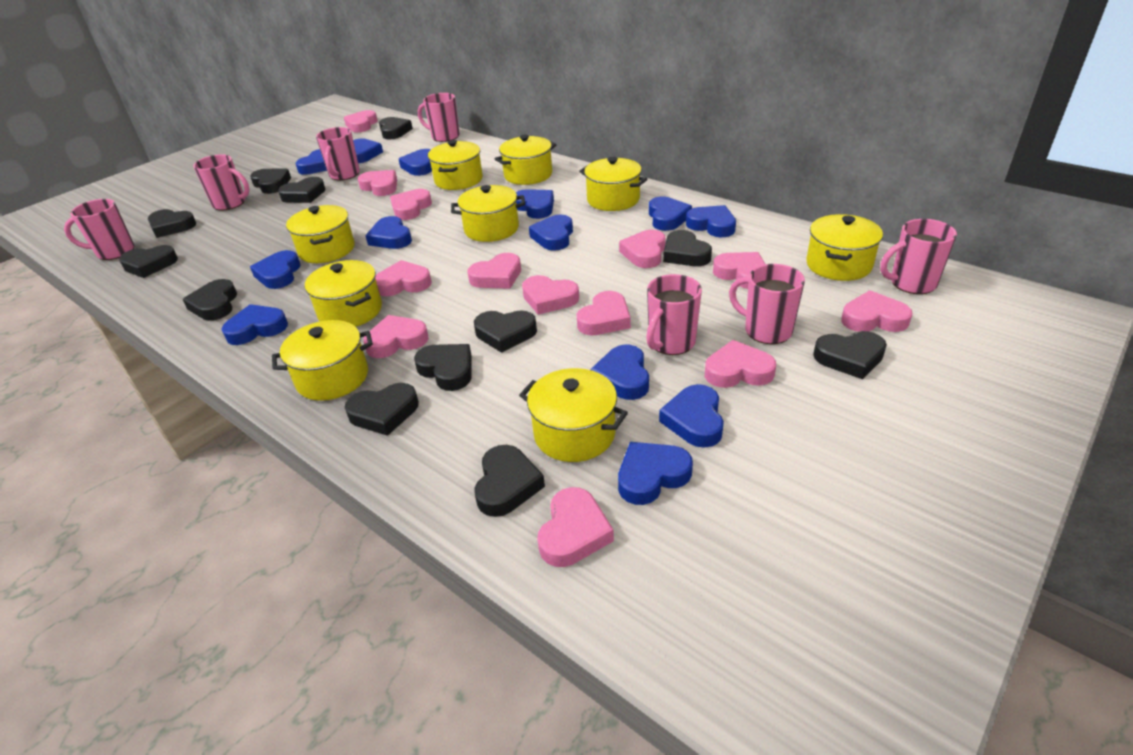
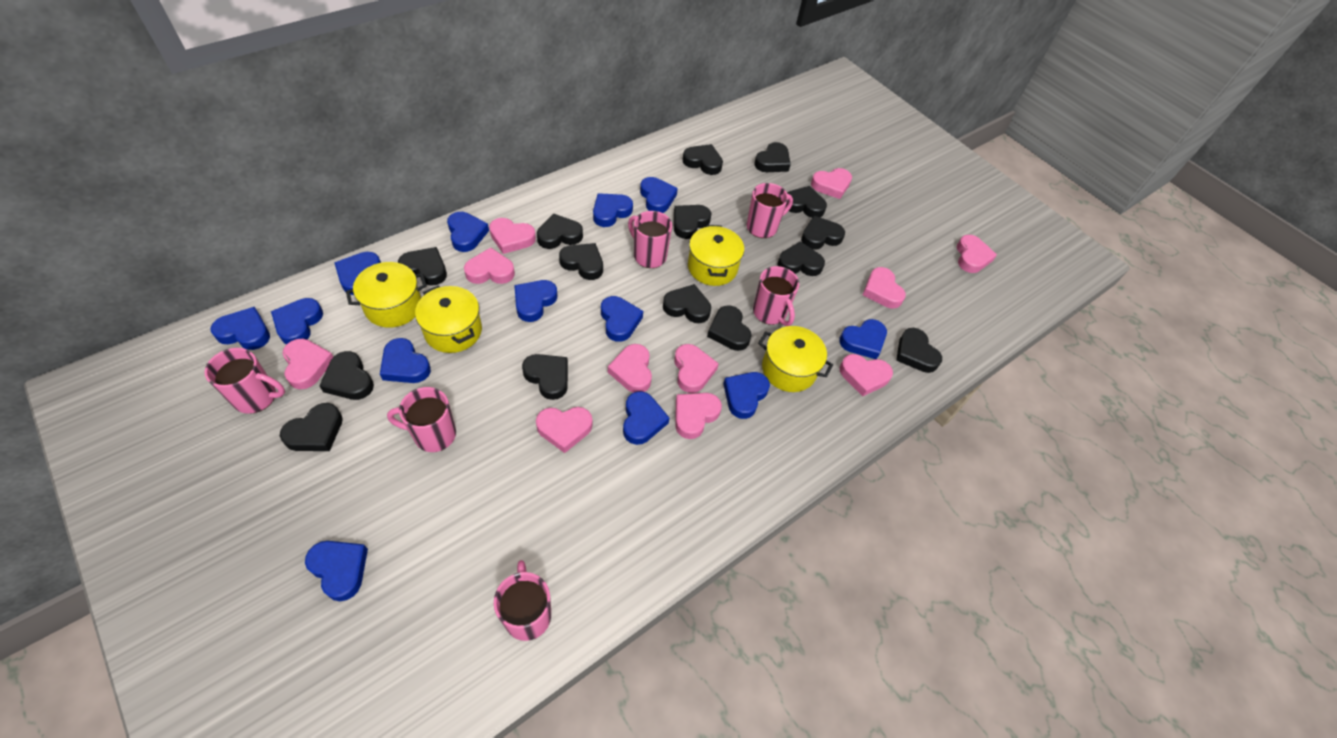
black heart: 12 -> 15
pink heart: 13 -> 11
pink mug: 7 -> 6
yellow pot: 9 -> 4

